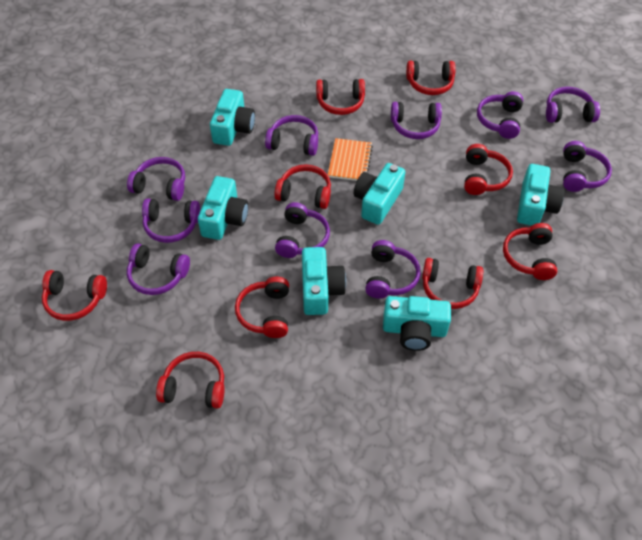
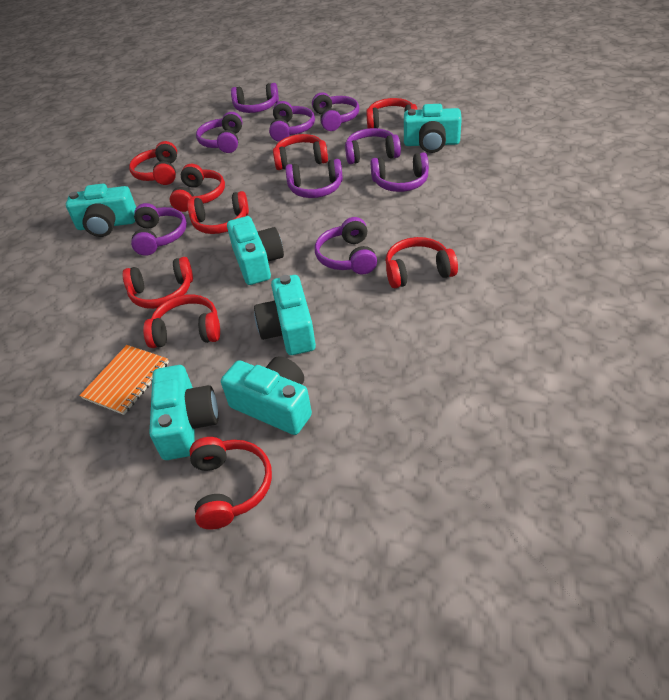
purple headphones: 10 -> 9

